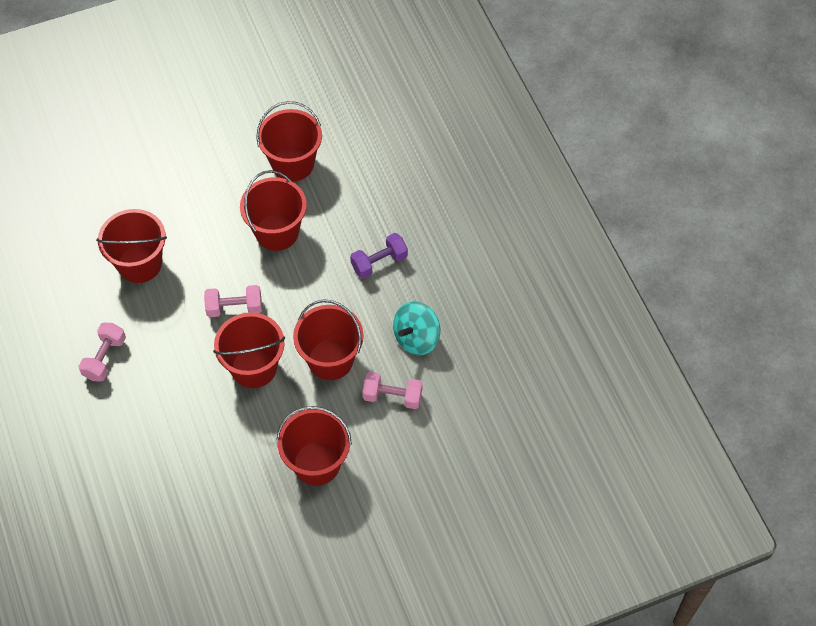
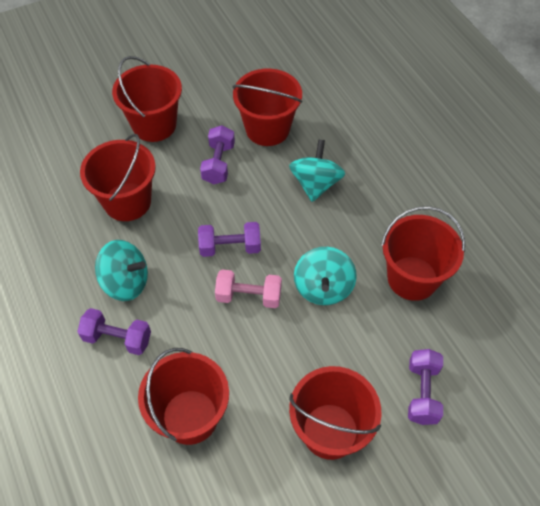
pink dumbbell: 3 -> 1
purple dumbbell: 1 -> 4
turquoise spinning top: 1 -> 3

